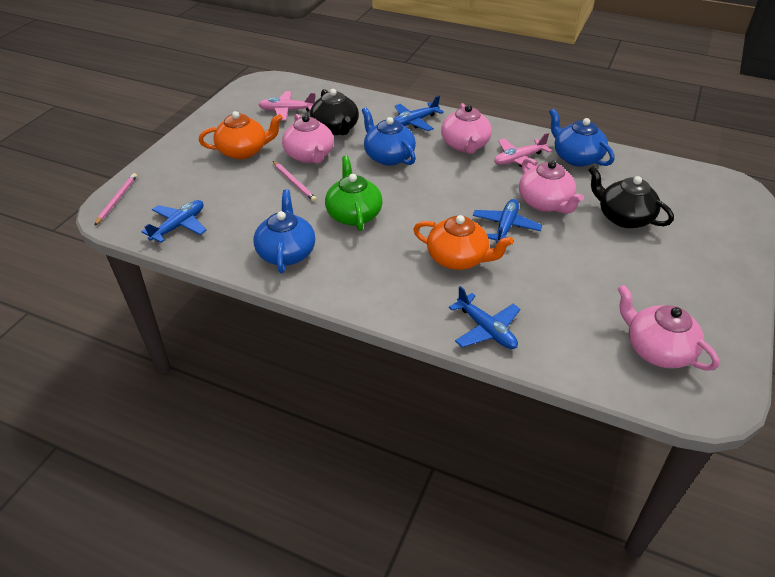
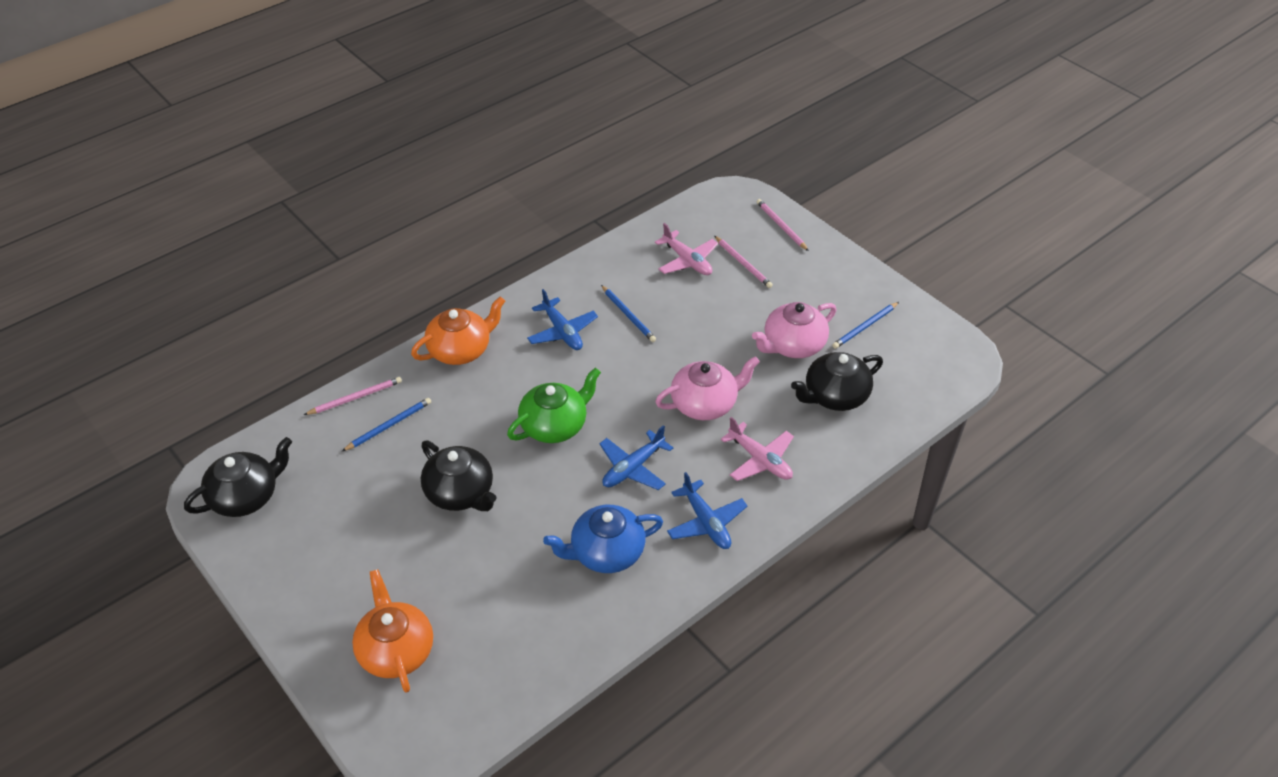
black teapot: 2 -> 3
blue pencil: 0 -> 3
blue plane: 4 -> 3
blue teapot: 3 -> 1
pink pencil: 2 -> 3
pink teapot: 4 -> 2

